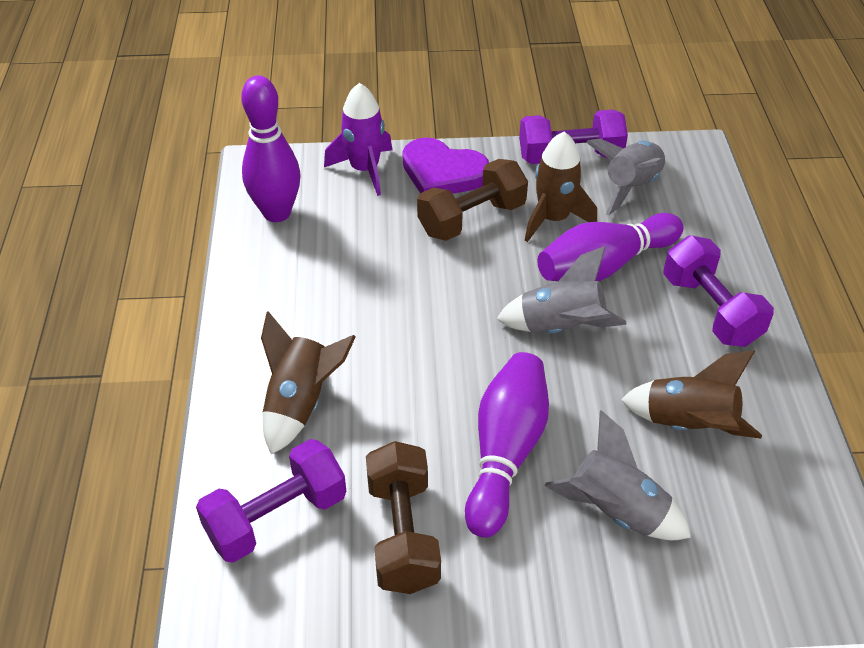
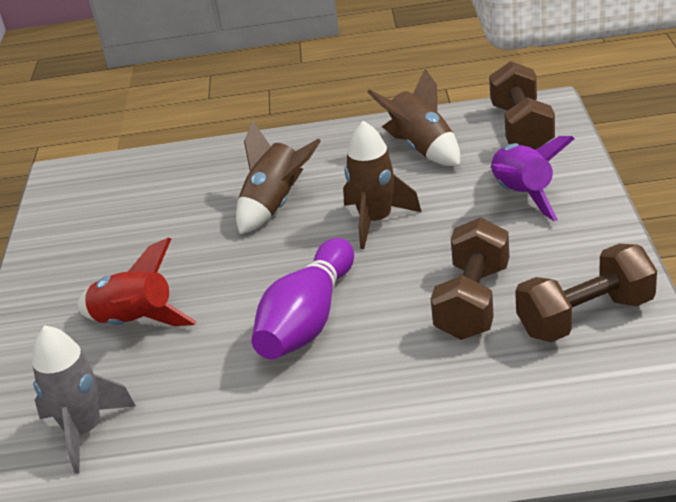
brown dumbbell: 2 -> 3
grey rocket: 3 -> 1
purple bowling pin: 3 -> 1
purple dumbbell: 3 -> 0
purple heart: 1 -> 0
red rocket: 0 -> 1

